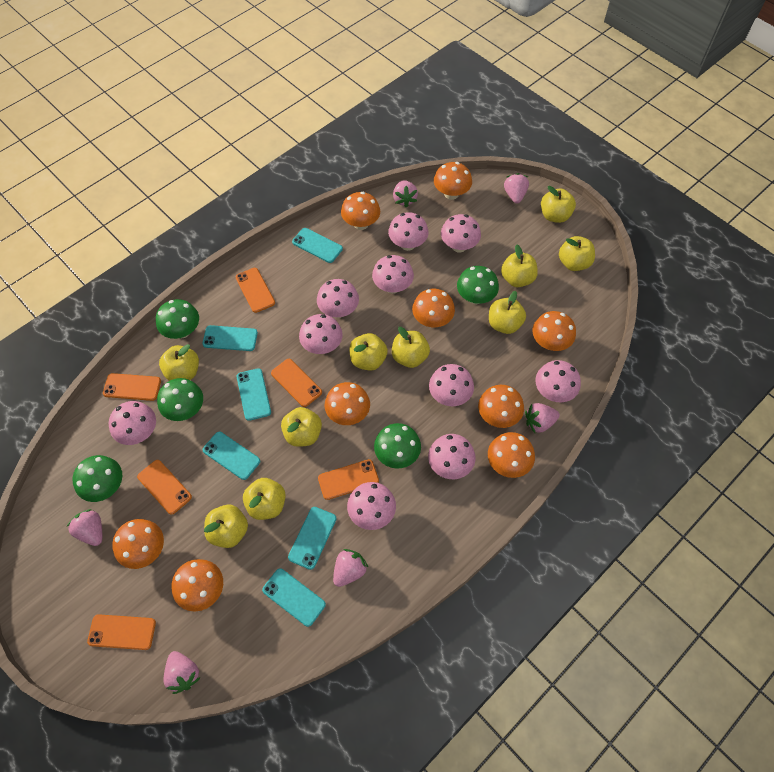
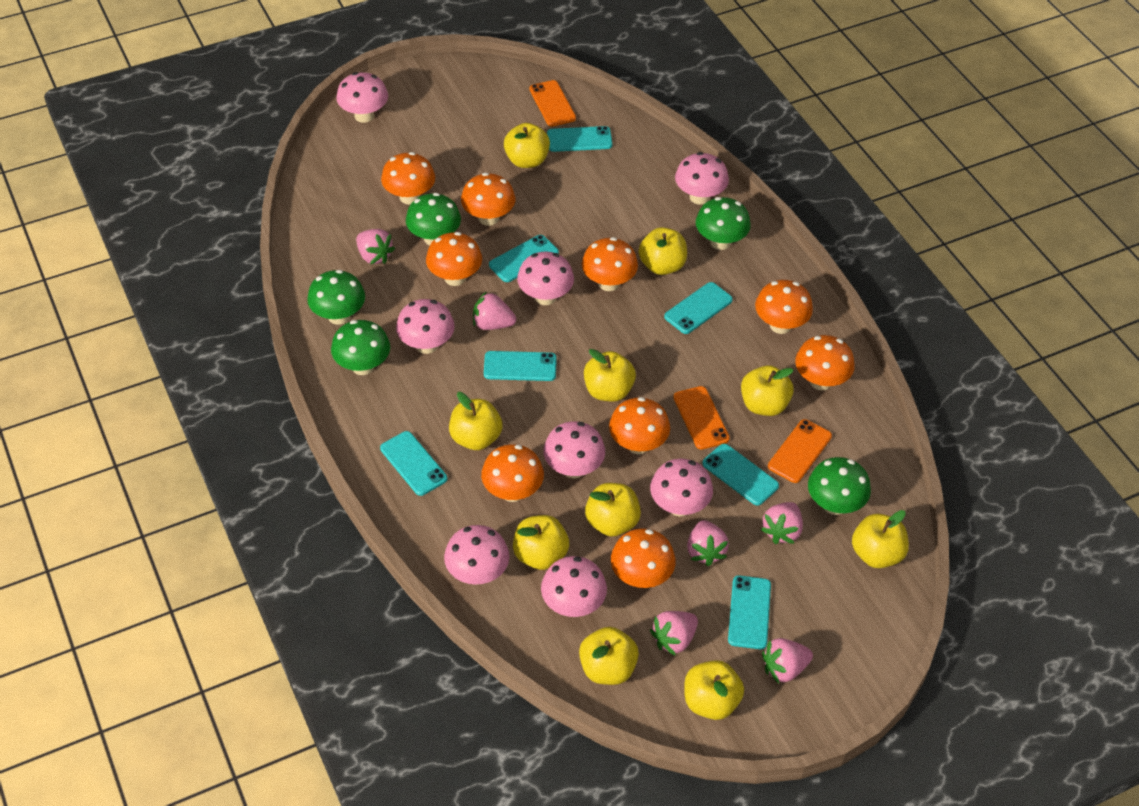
orange phone: 6 -> 3
pink mushroom: 10 -> 8
turquoise phone: 6 -> 7

